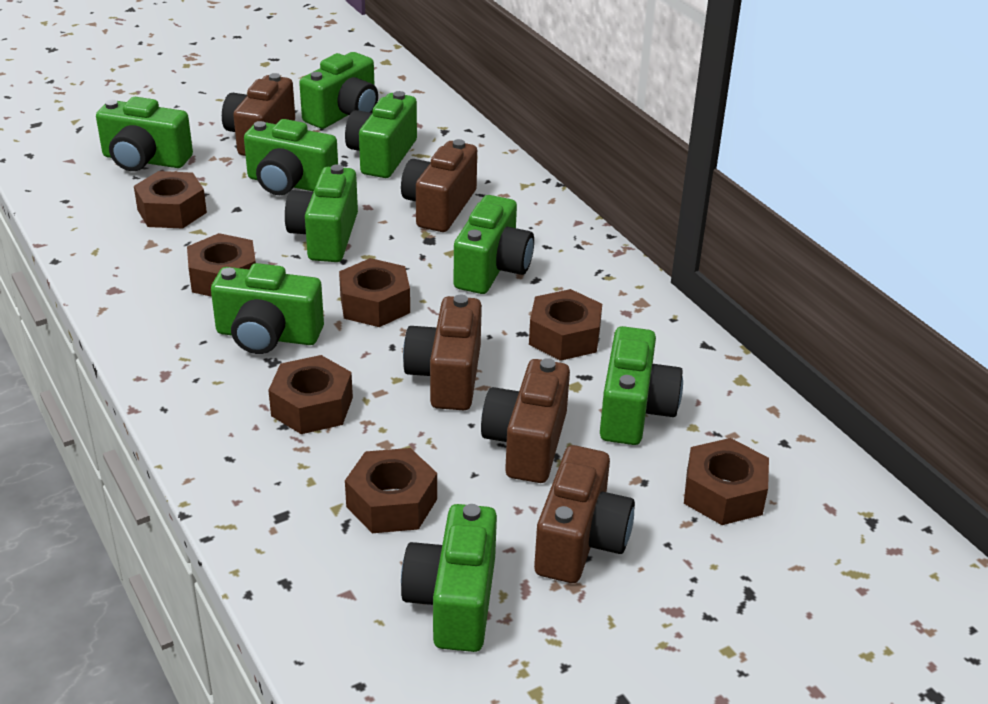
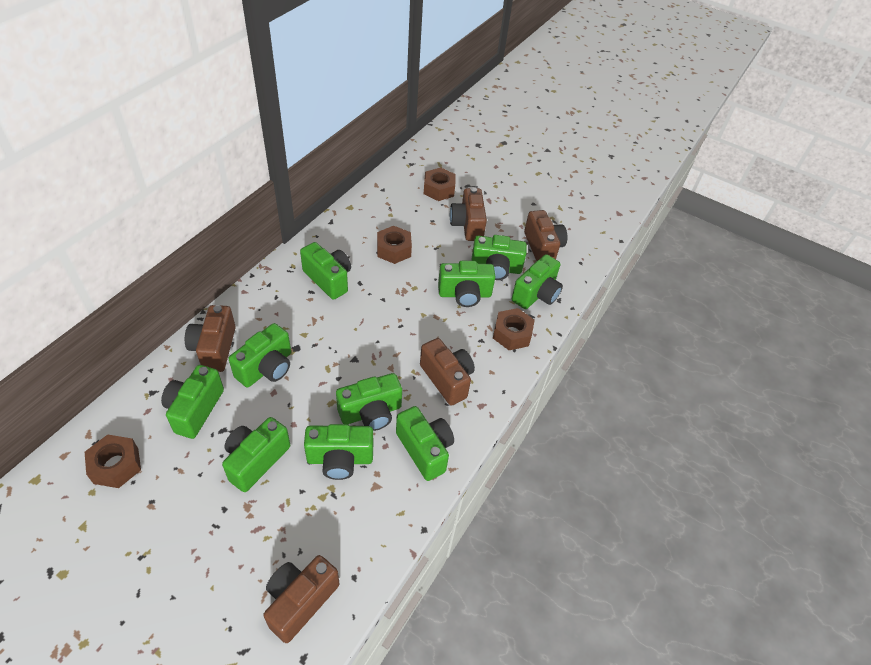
brown nut: 7 -> 4
green camera: 9 -> 10

